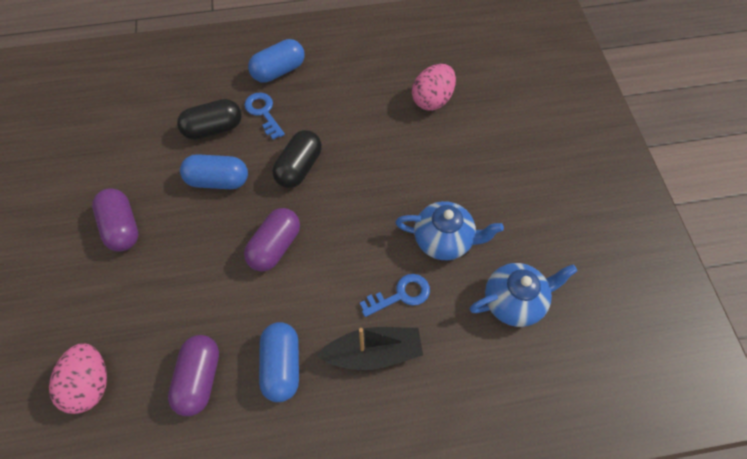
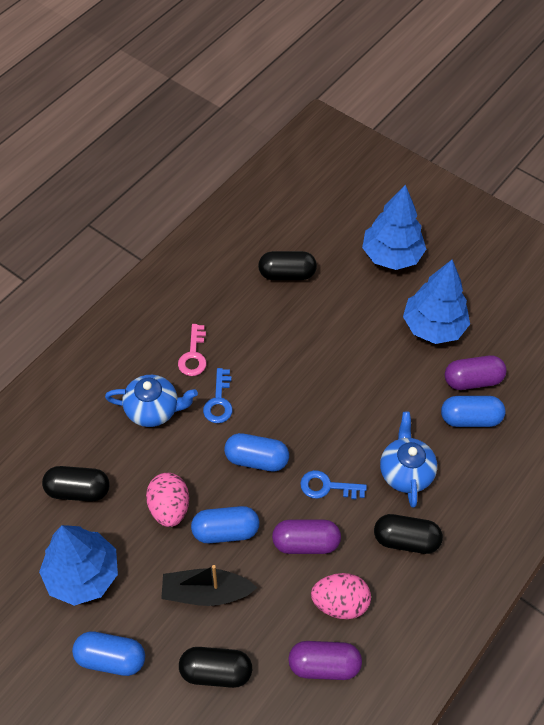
black capsule: 2 -> 4
blue capsule: 3 -> 4
blue tree: 0 -> 3
pink key: 0 -> 1

